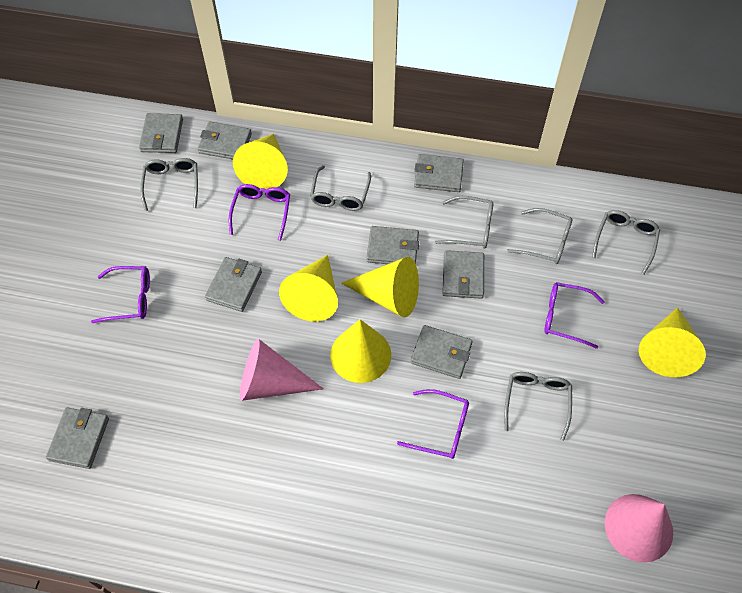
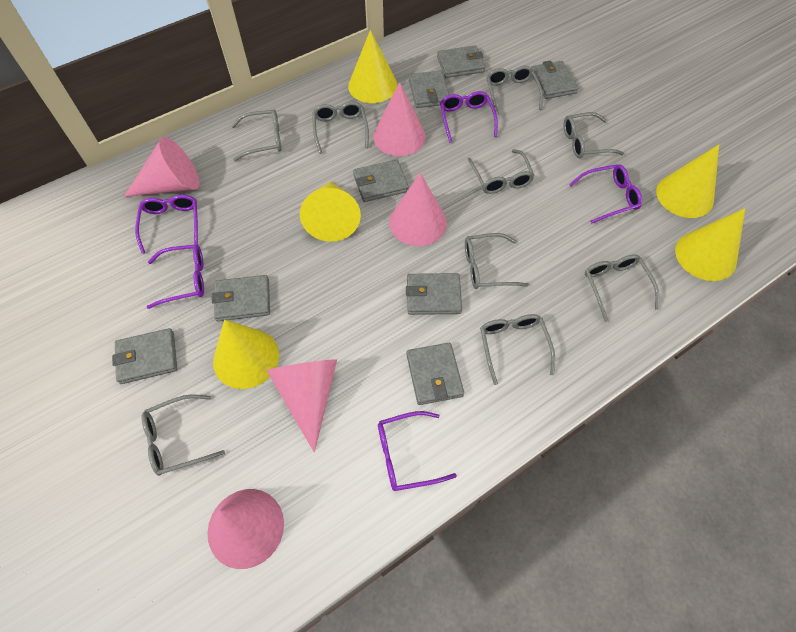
grey glasses: 6 -> 9
pink cone: 2 -> 5
purple glasses: 4 -> 5

